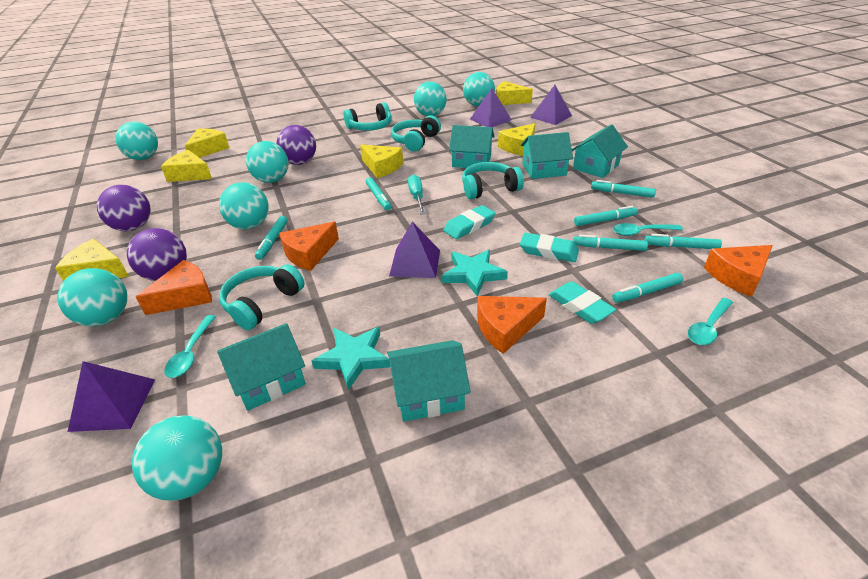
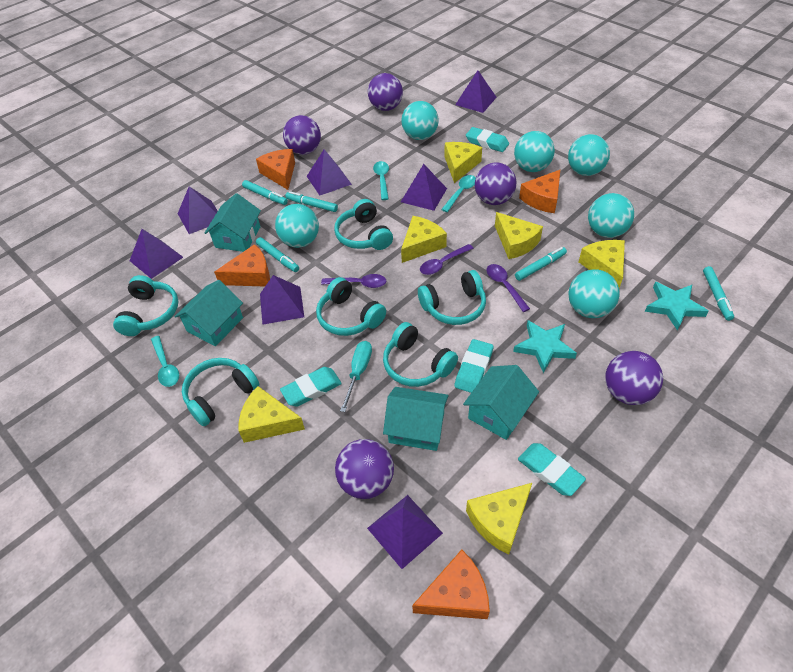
purple ball: 3 -> 5
purple pyramid: 4 -> 7
purple spoon: 0 -> 3
turquoise ball: 7 -> 6
turquoise eraser: 3 -> 4
turquoise headphones: 4 -> 6
turquoise house: 5 -> 4
turquoise marker: 7 -> 5

